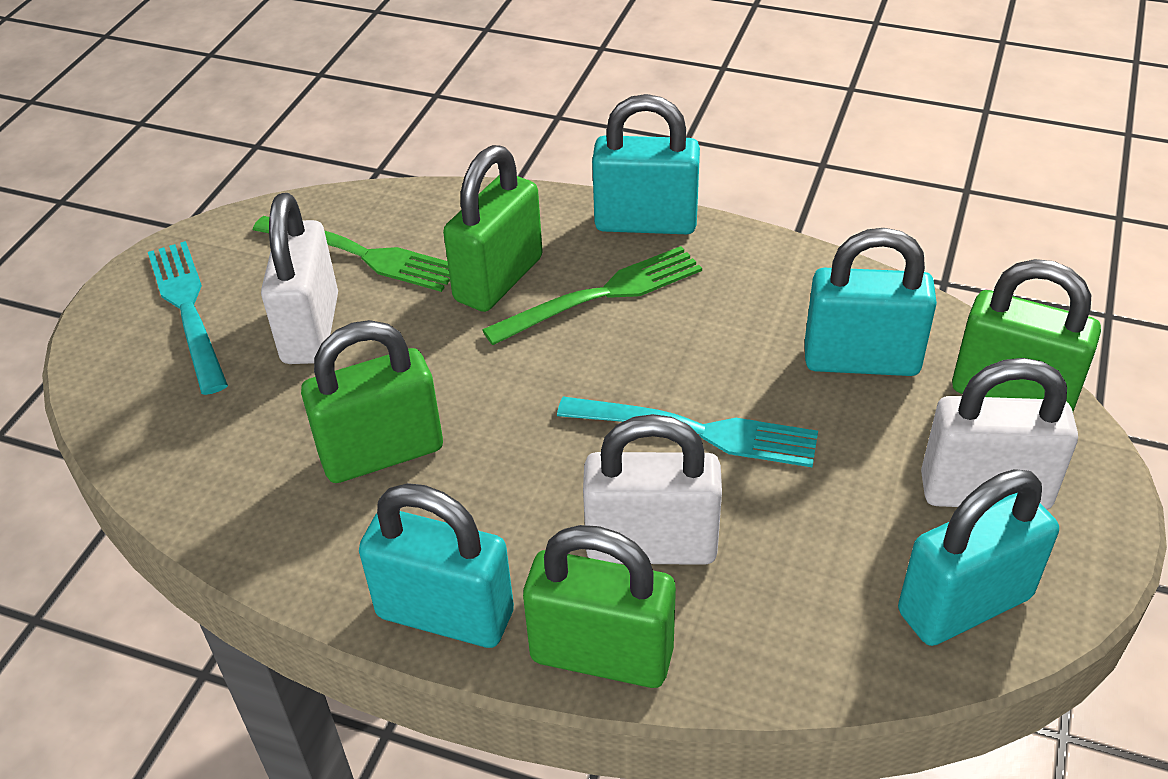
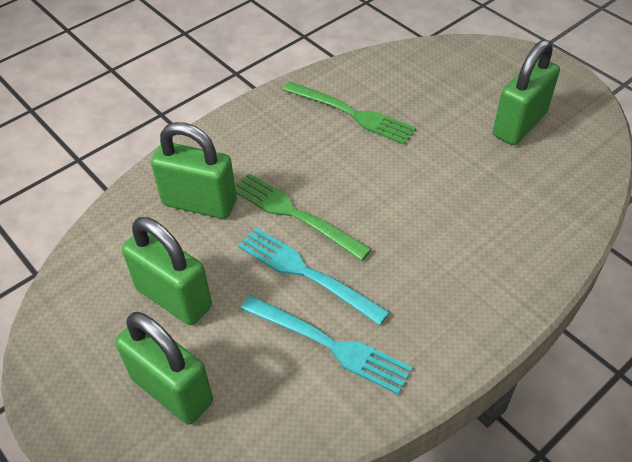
turquoise padlock: 4 -> 0
white padlock: 3 -> 0

